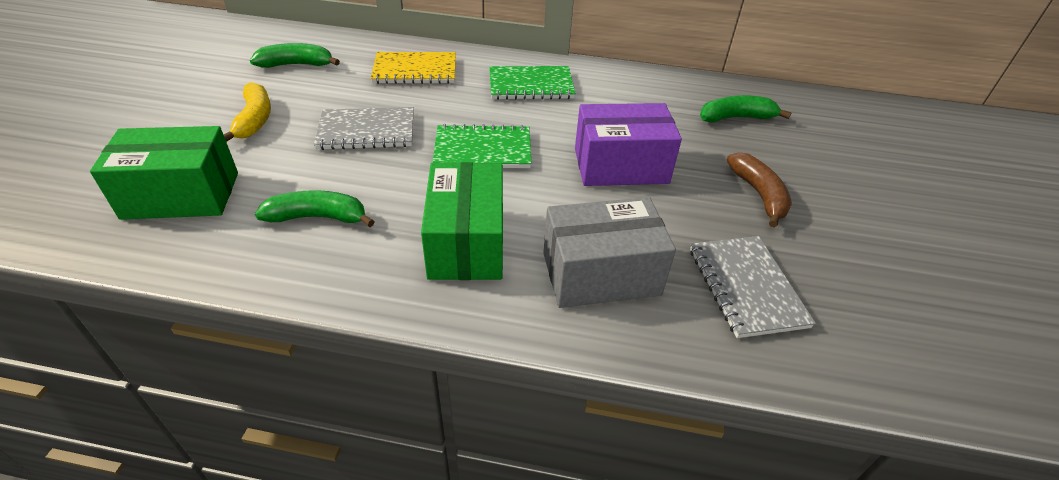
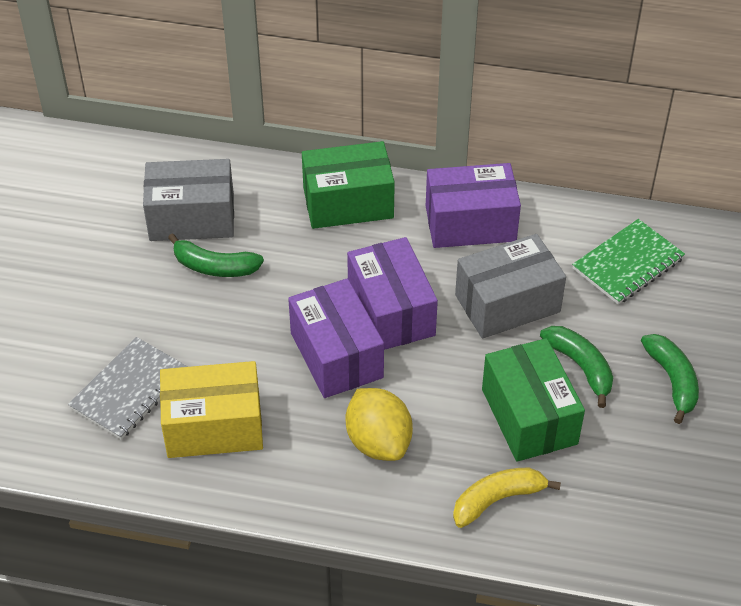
brown banana: 1 -> 0
green notebook: 2 -> 1
grey box: 1 -> 2
grey notebook: 2 -> 1
purple box: 1 -> 3
yellow box: 0 -> 1
yellow lemon: 0 -> 1
yellow notebook: 1 -> 0

